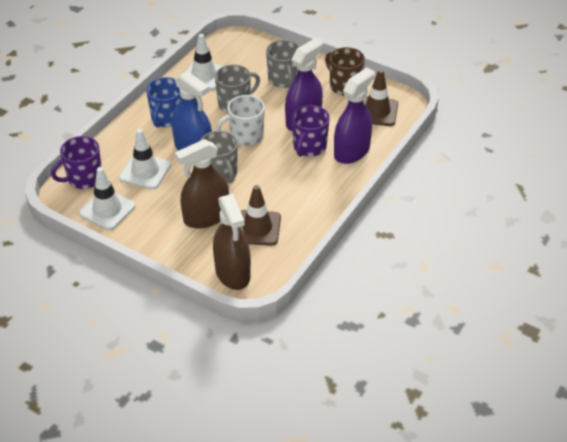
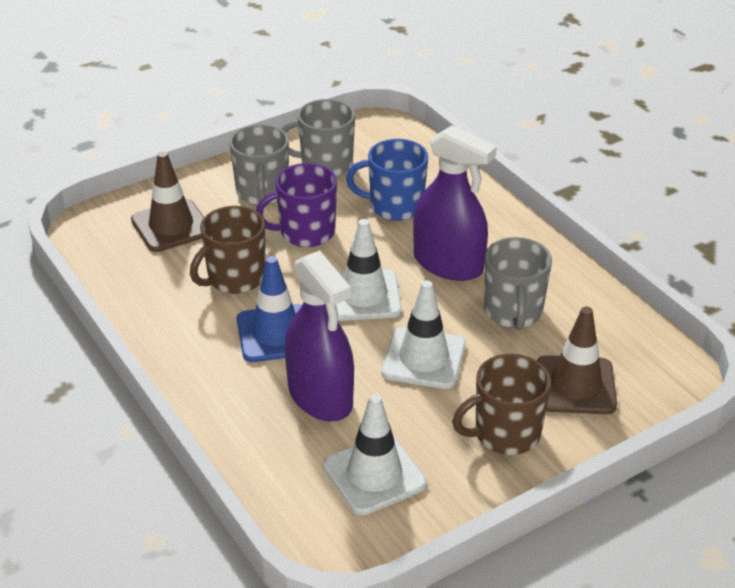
blue spray bottle: 1 -> 0
blue traffic cone: 0 -> 1
brown mug: 1 -> 2
brown spray bottle: 2 -> 0
purple mug: 2 -> 1
white mug: 1 -> 0

